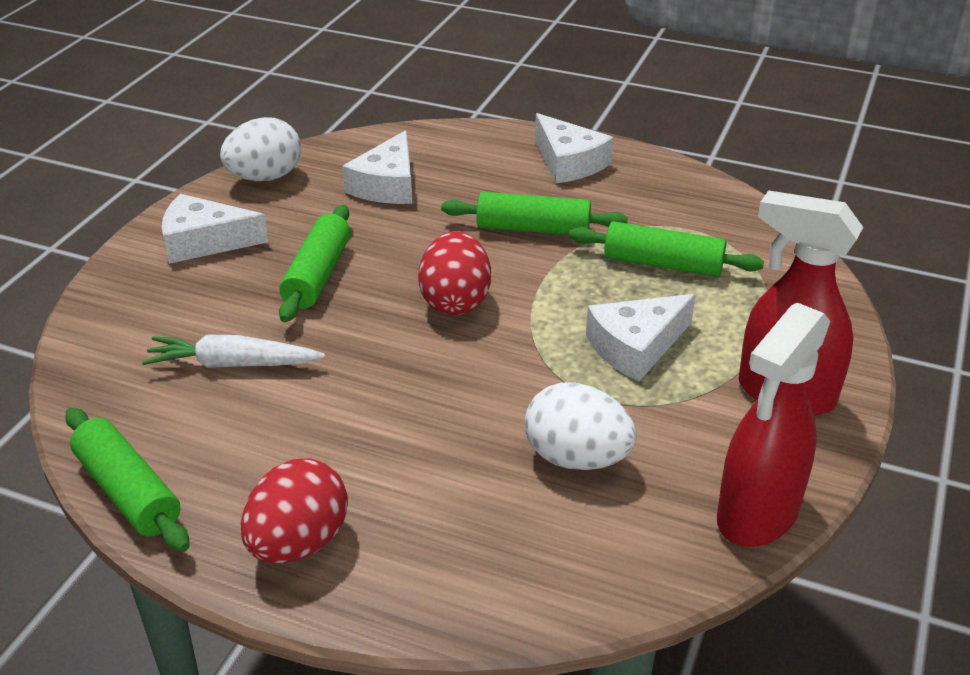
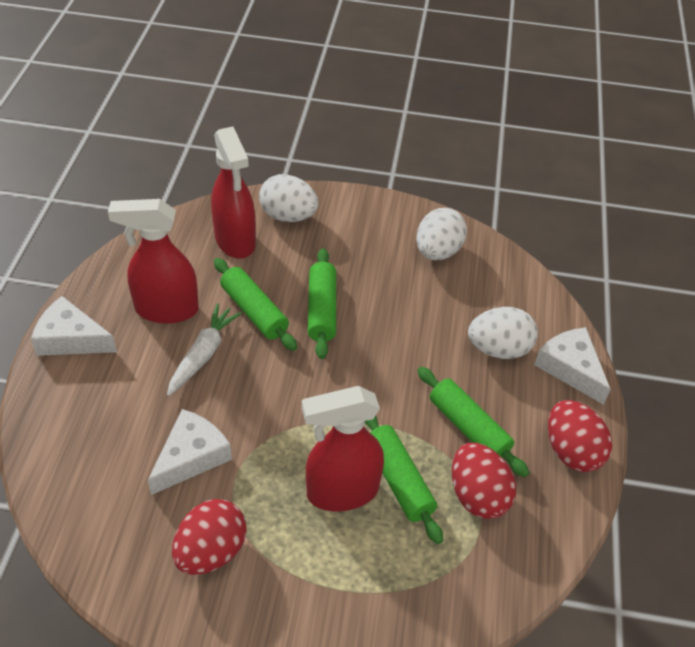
red egg: 2 -> 3
red spray bottle: 2 -> 3
white cheese: 4 -> 3
white egg: 2 -> 3

